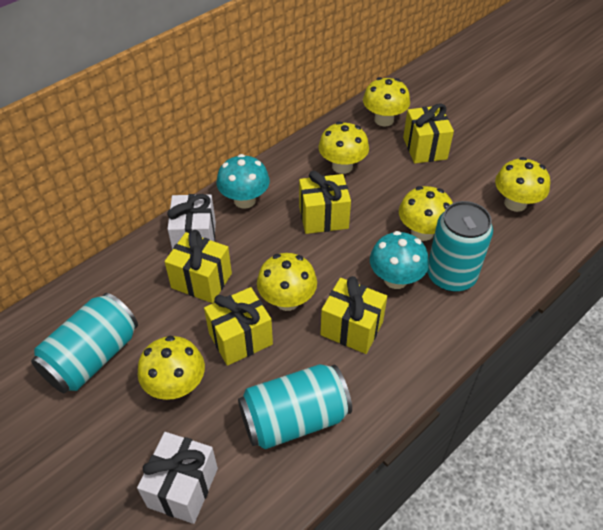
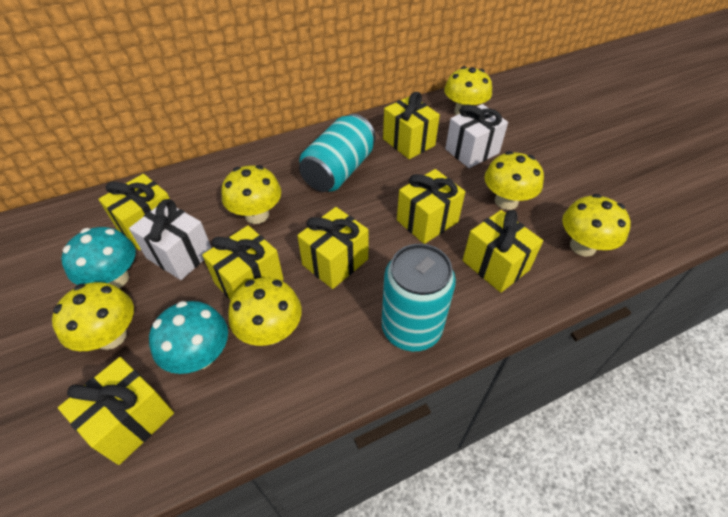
turquoise can: 3 -> 2
yellow gift: 5 -> 7

